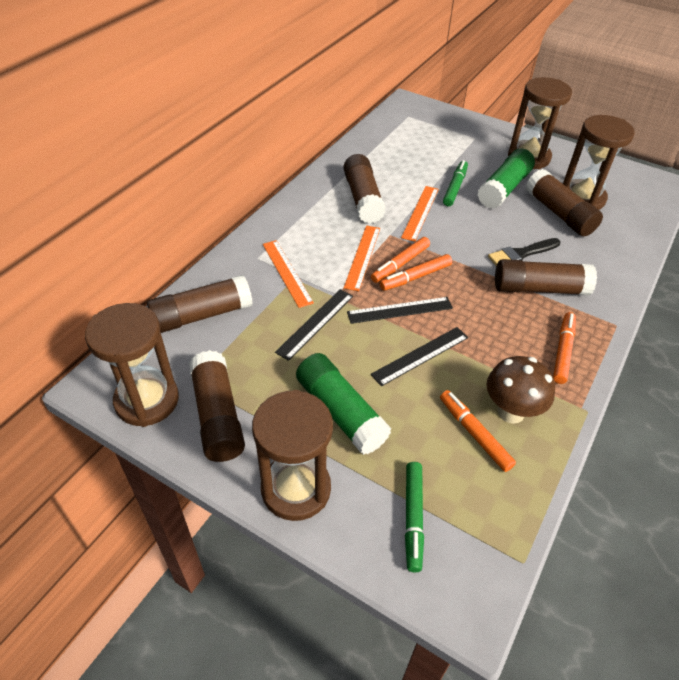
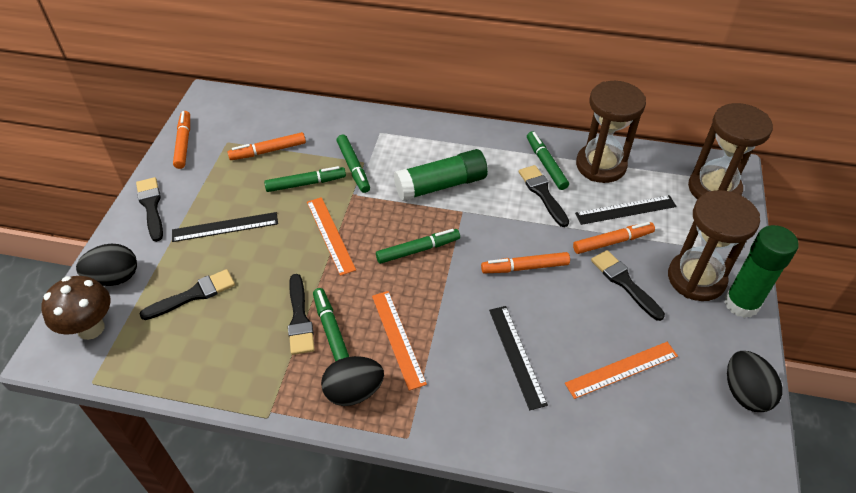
black brush: 1 -> 5
black egg: 0 -> 3
brown glue stick: 5 -> 0
brown hourglass: 4 -> 3
green marker: 2 -> 5

